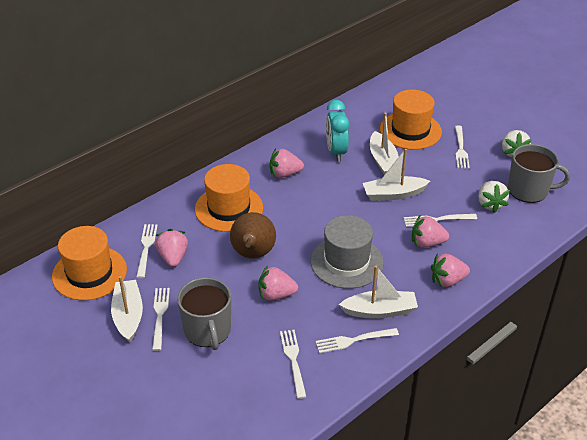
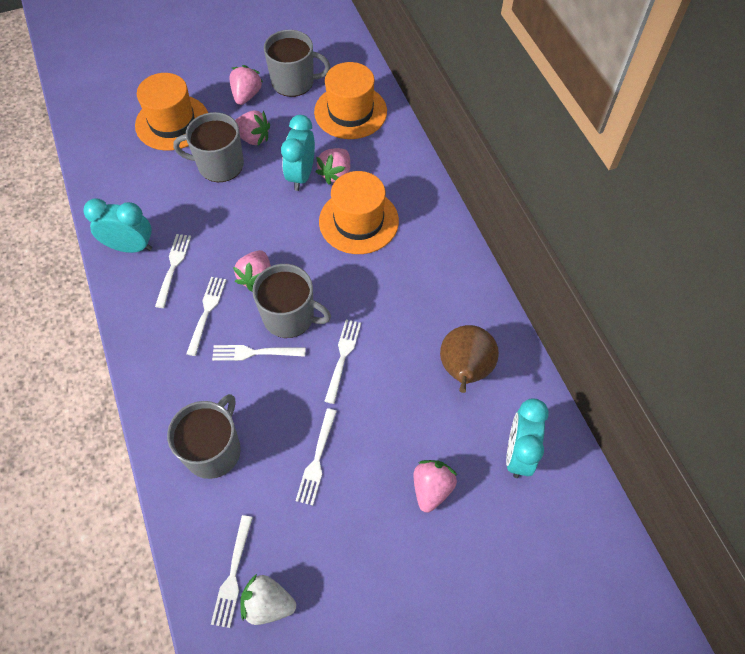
grey hat: 1 -> 0
grey mug: 2 -> 4
turquoise clock: 1 -> 3
white boat: 4 -> 0
white strawberry: 2 -> 1

